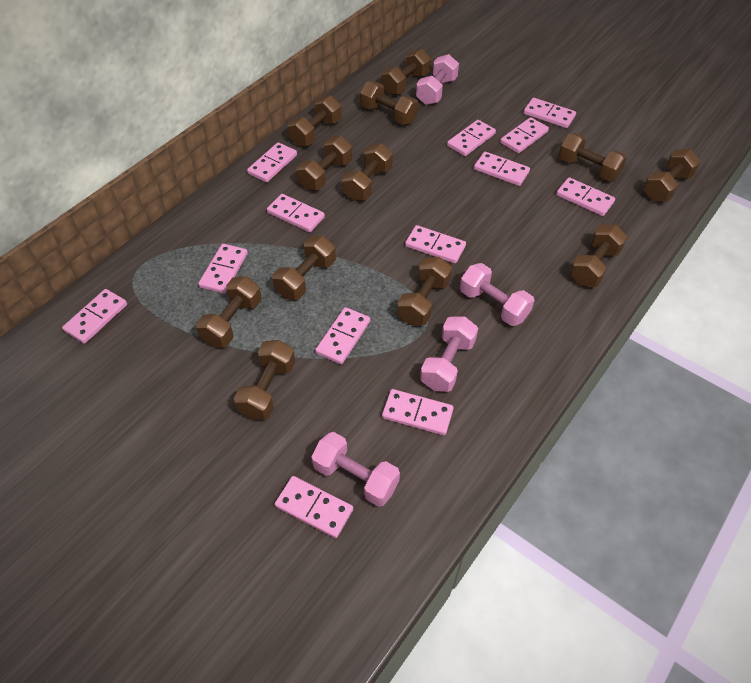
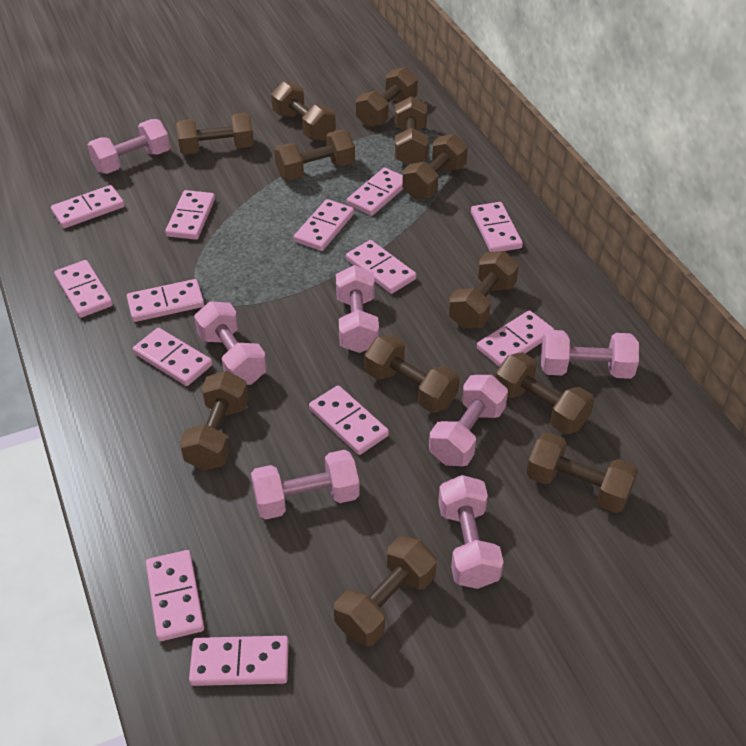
pink dumbbell: 4 -> 7

